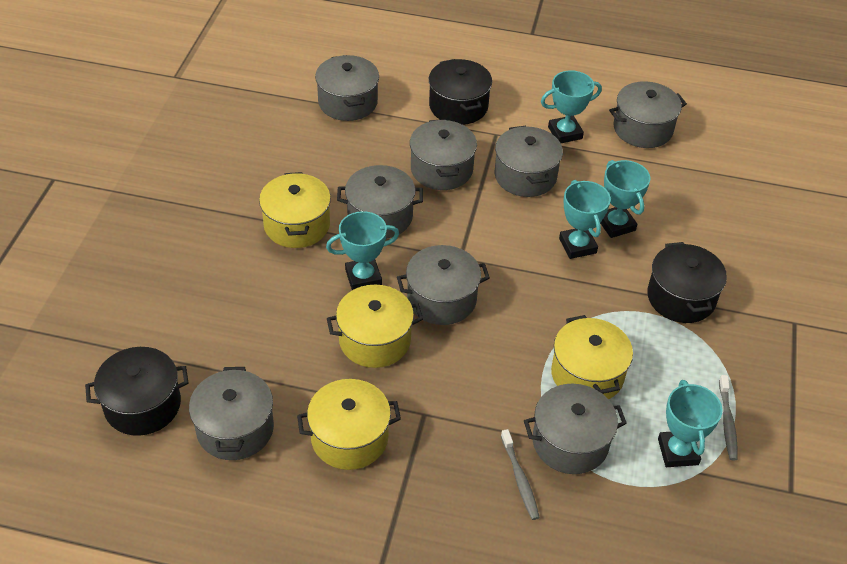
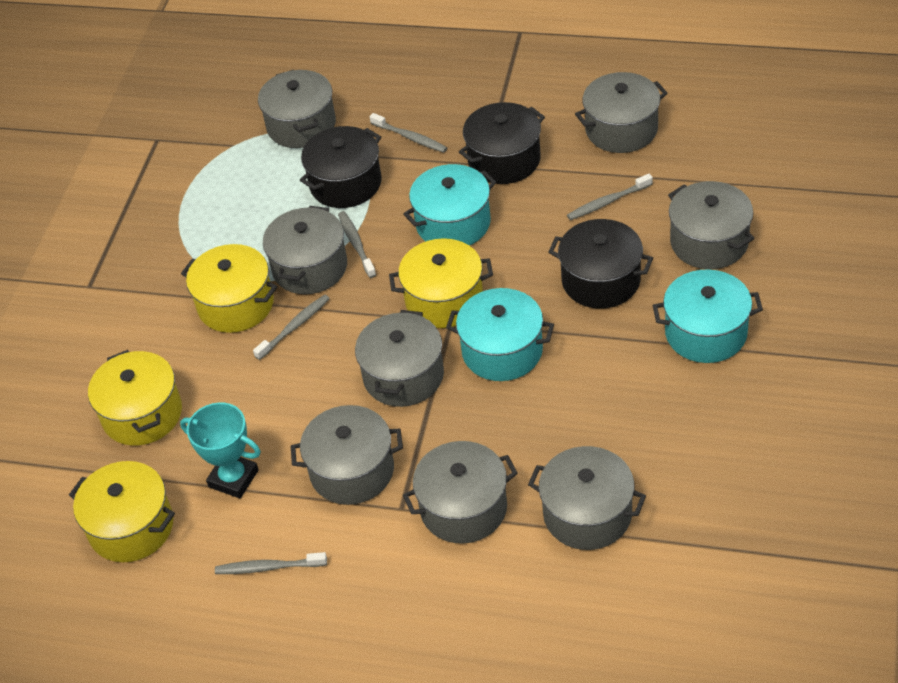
grey toothbrush: 2 -> 5
turquoise pot: 0 -> 3
turquoise trophy: 5 -> 1

